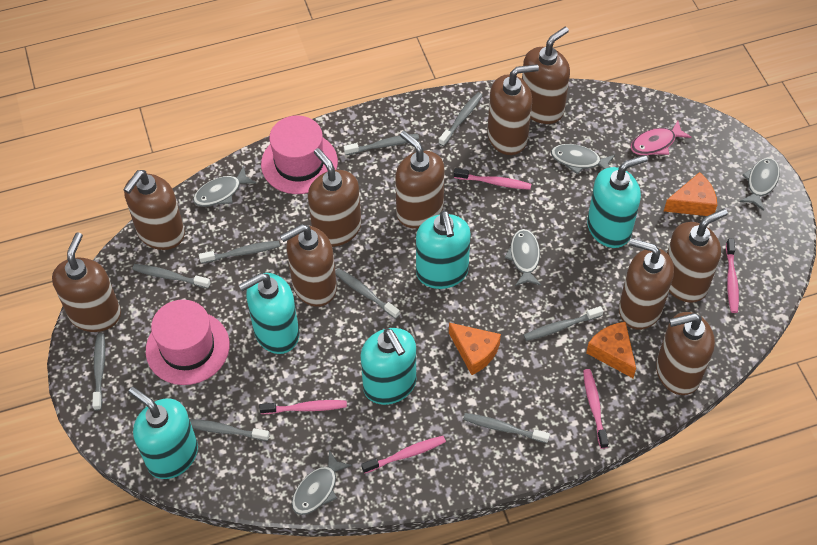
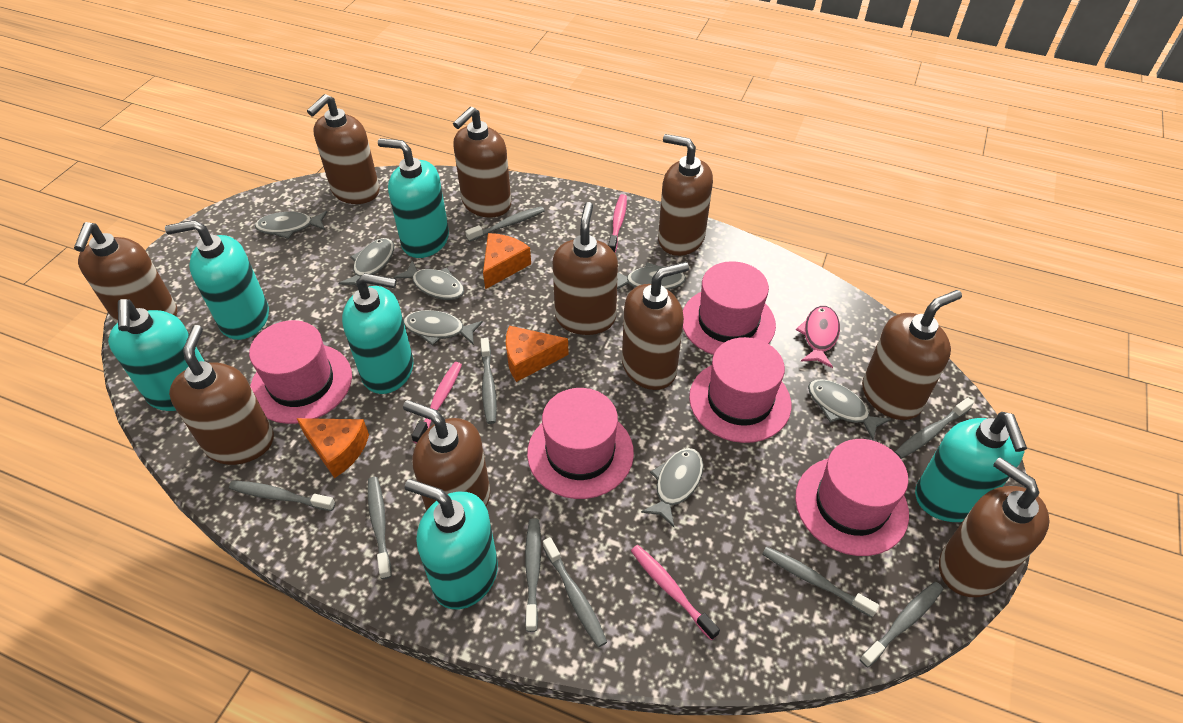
grey fish: 5 -> 7
pink hat: 2 -> 5
pink toothbrush: 5 -> 3
turquoise soap dispenser: 5 -> 6

